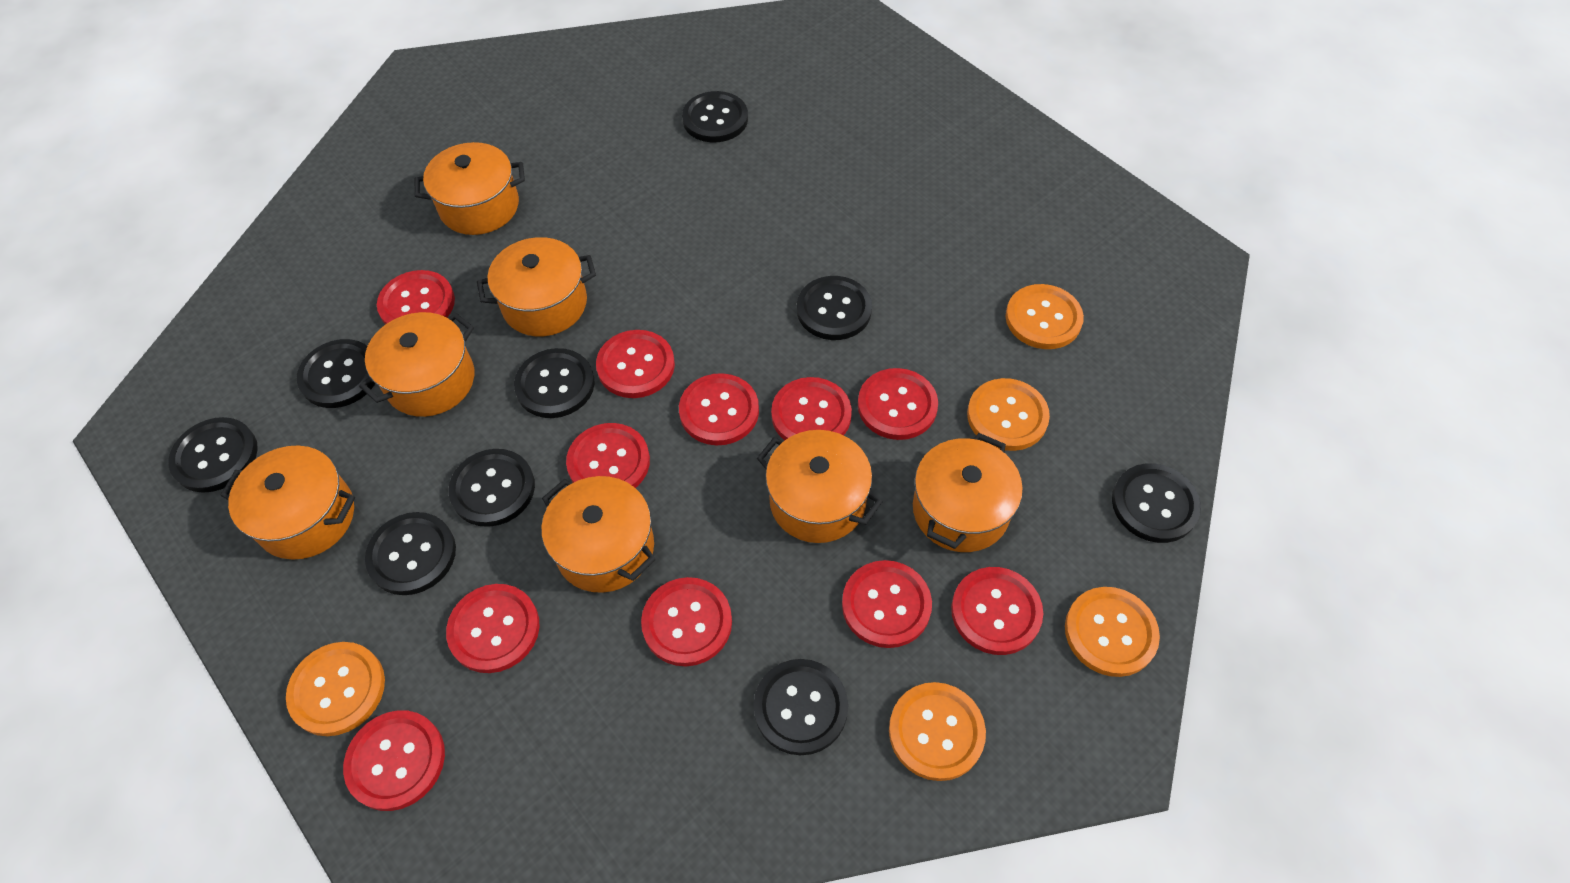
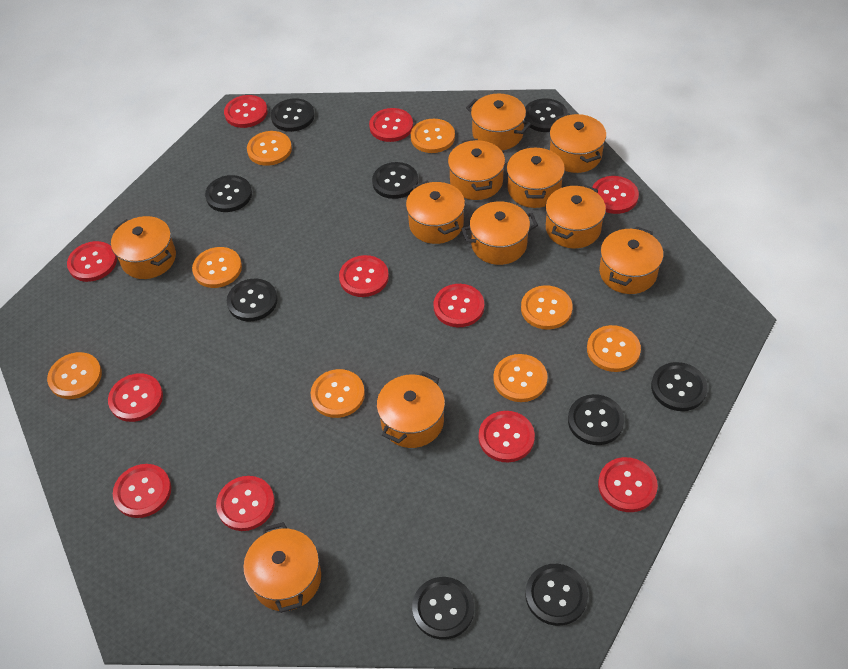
orange button: 5 -> 8
orange pot: 7 -> 11

